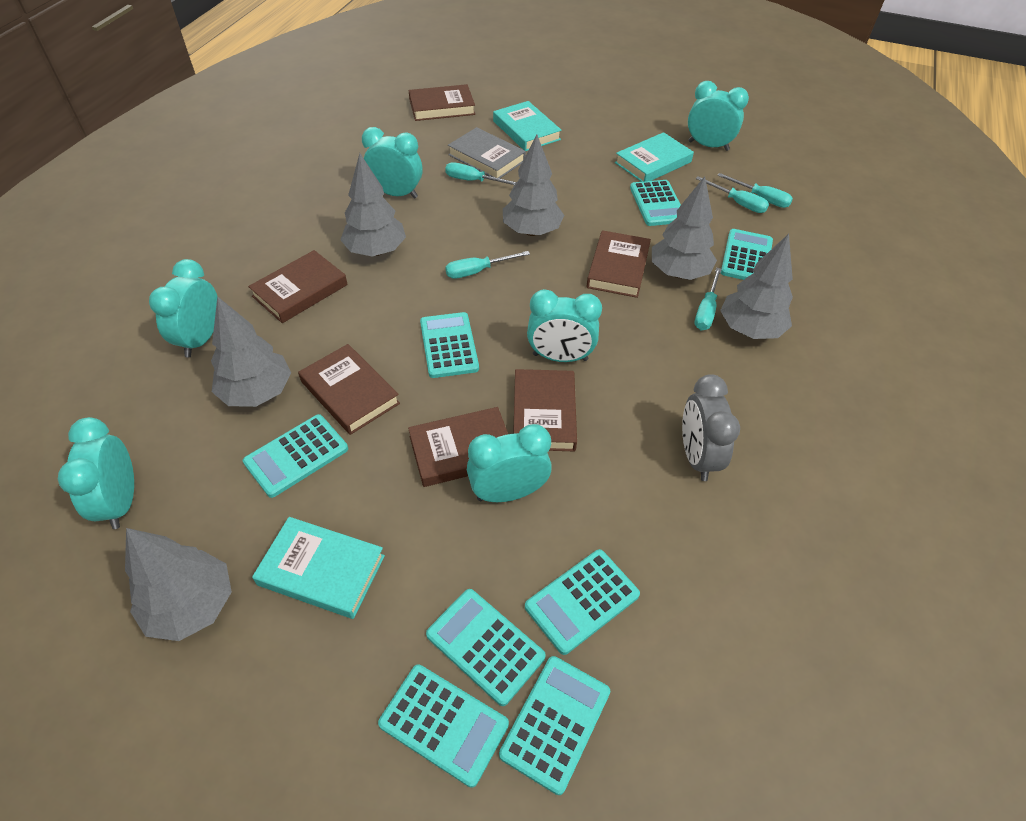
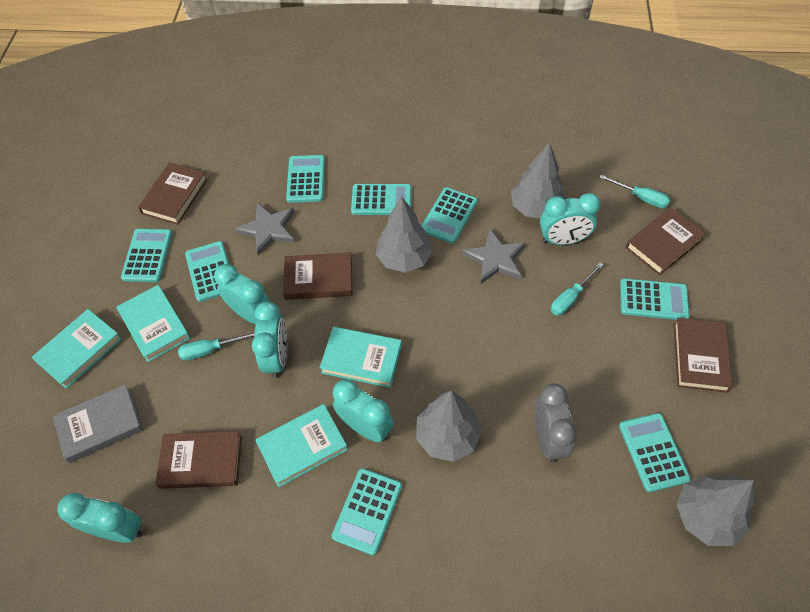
brown book: 6 -> 5
grey star: 0 -> 2
grey tree: 6 -> 4
turquoise book: 3 -> 4
turquoise clock: 6 -> 5
turquoise screwdriver: 5 -> 3

